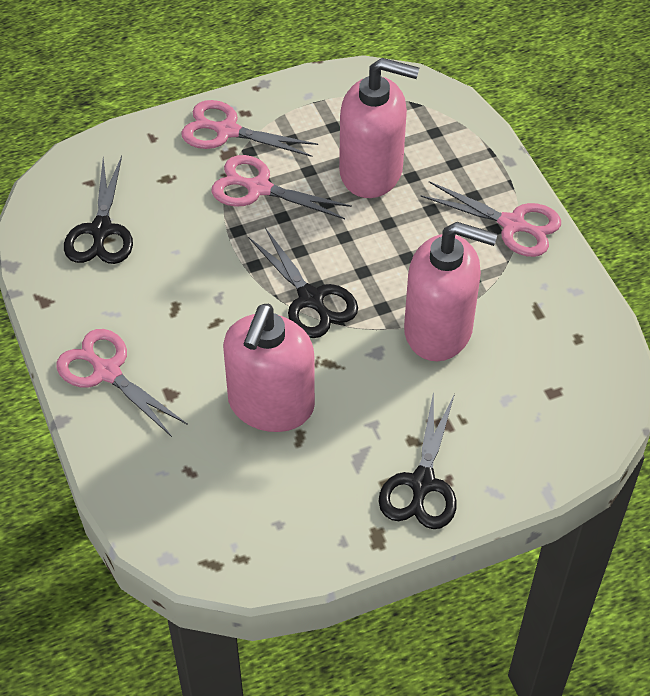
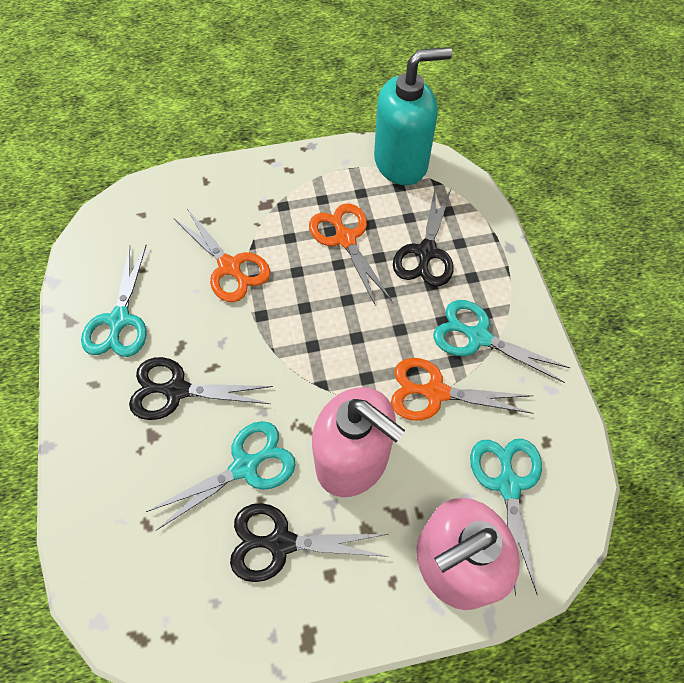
orange scissors: 0 -> 3
pink scissors: 4 -> 0
pink soap dispenser: 3 -> 2
turquoise scissors: 0 -> 4
turquoise soap dispenser: 0 -> 1

